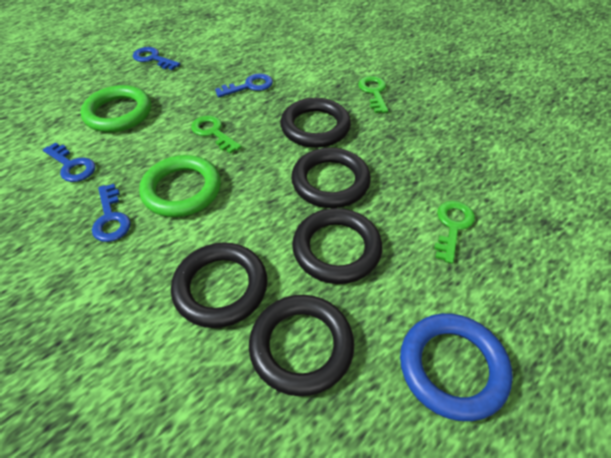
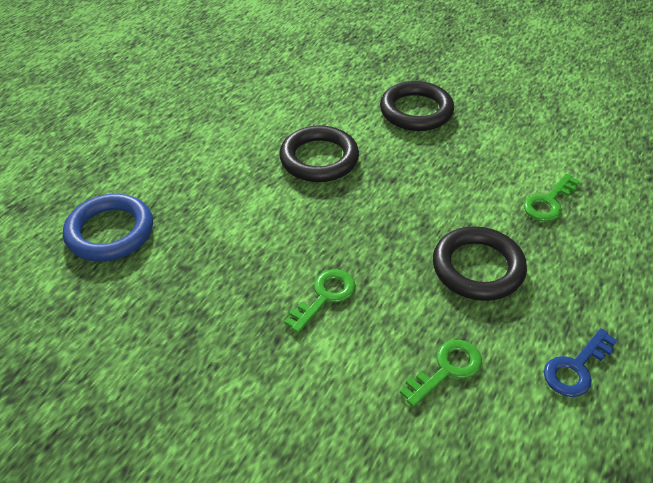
black ring: 5 -> 3
blue key: 4 -> 1
green ring: 2 -> 0

